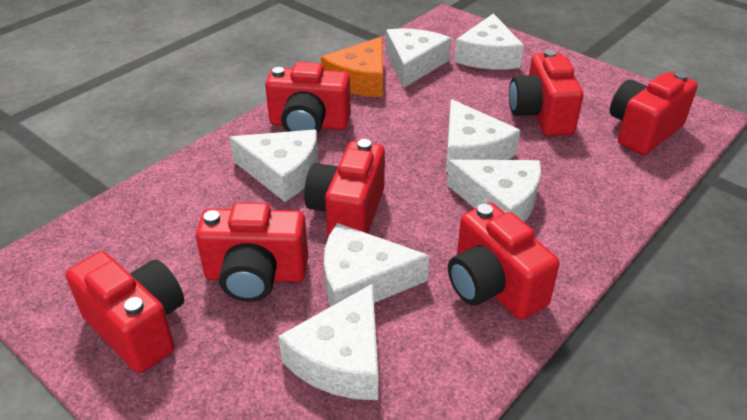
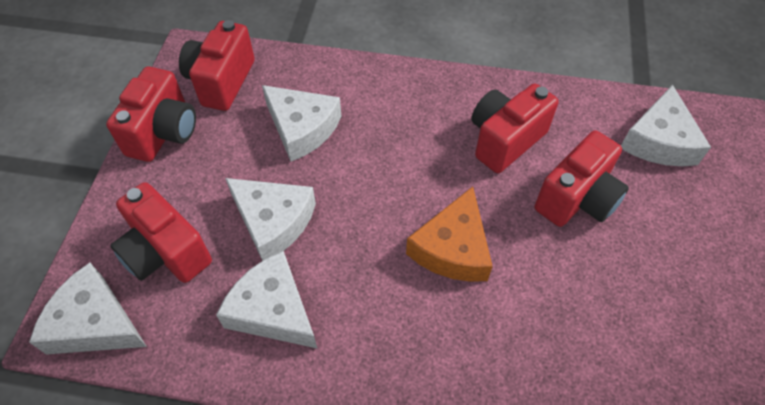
red camera: 7 -> 5
white cheese: 7 -> 5

